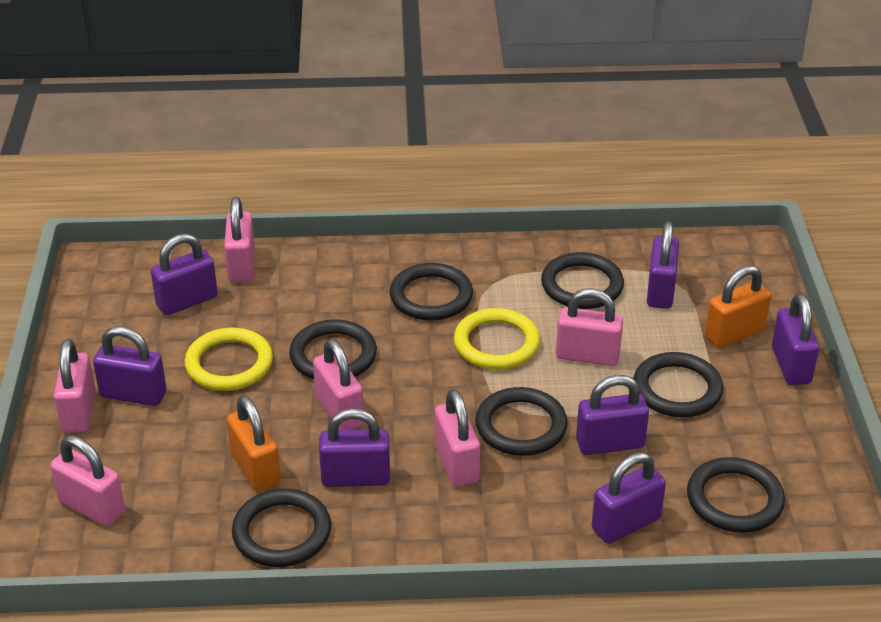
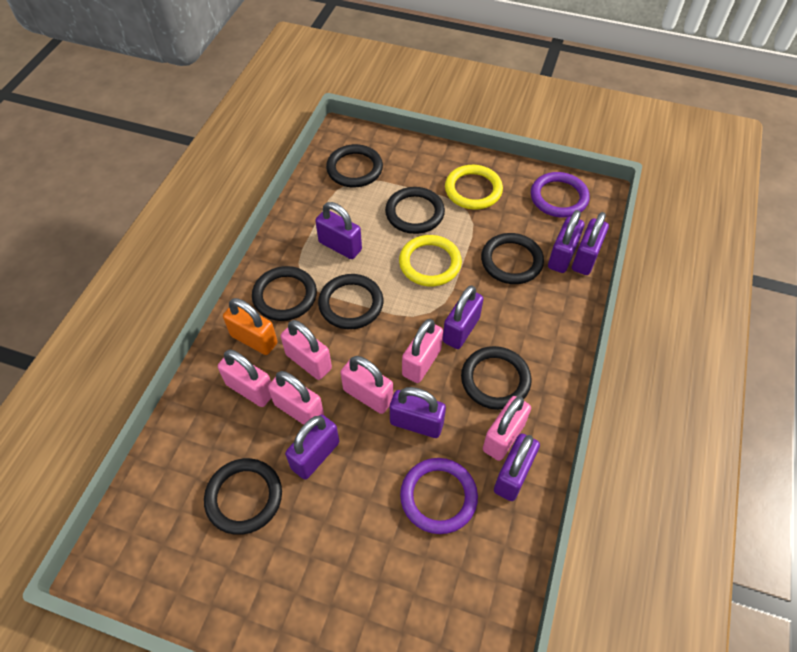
orange padlock: 2 -> 1
purple ring: 0 -> 2

